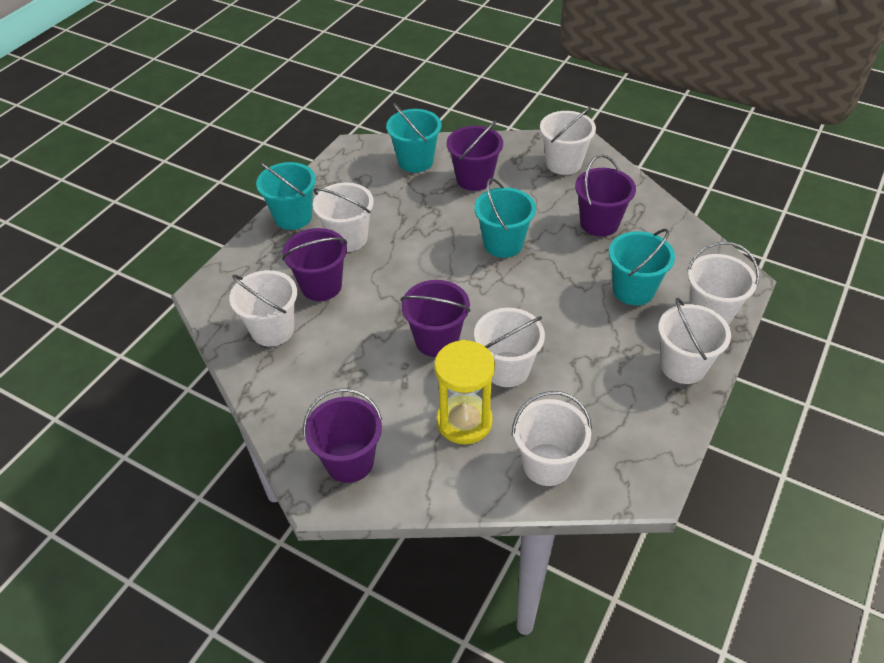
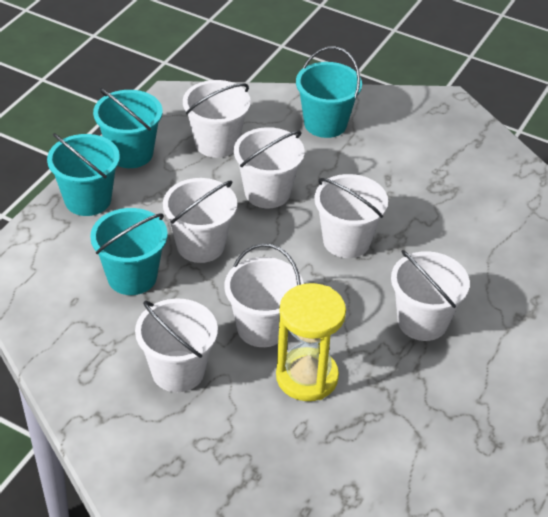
purple bucket: 5 -> 0

